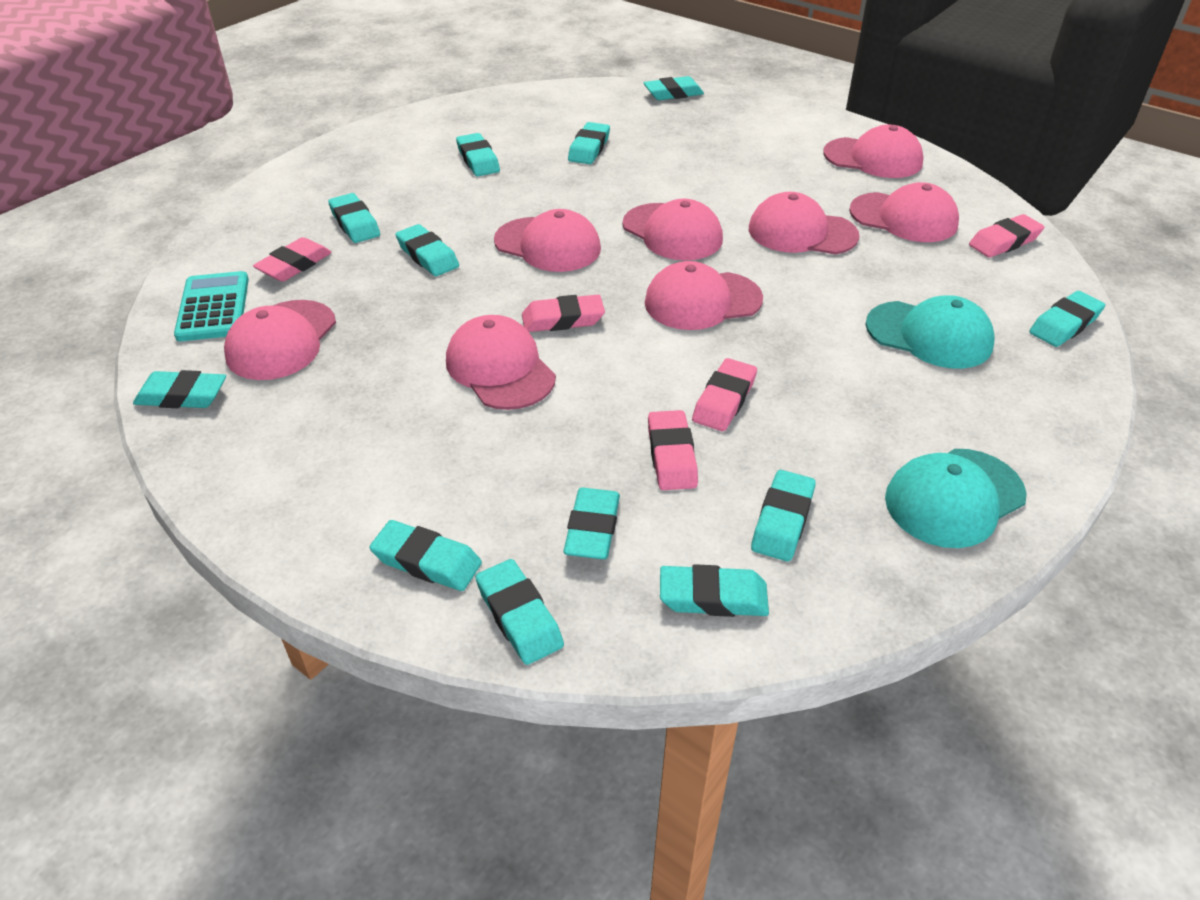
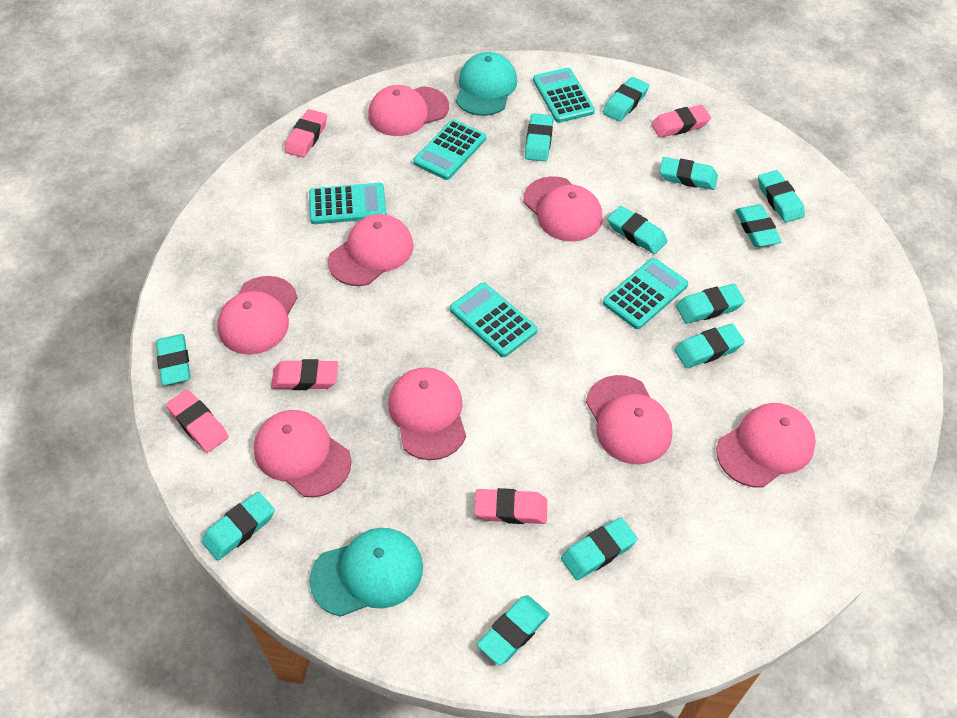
turquoise calculator: 1 -> 5

